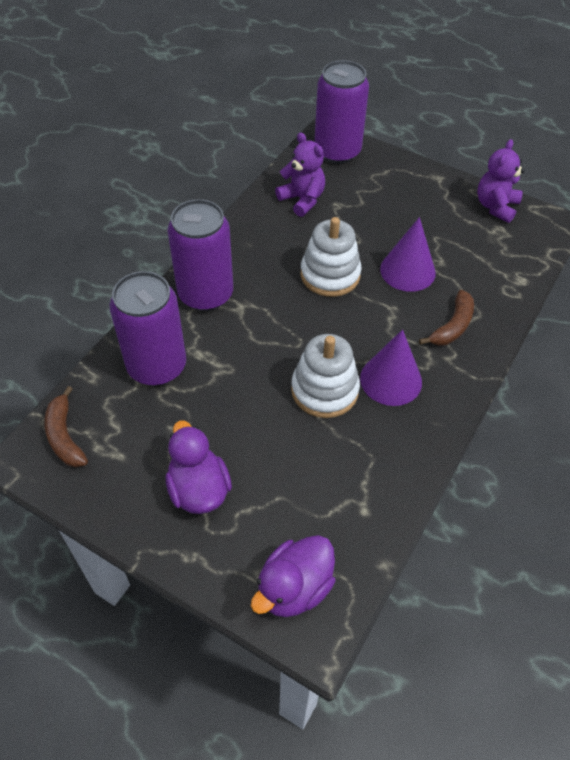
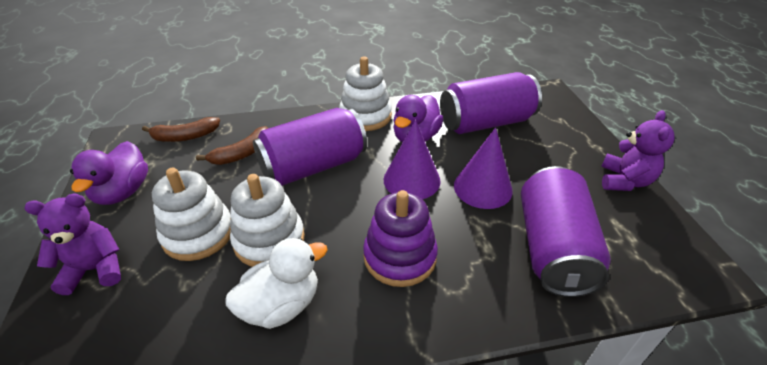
purple stacking toy: 0 -> 1
white duck: 0 -> 1
white stacking toy: 2 -> 3

